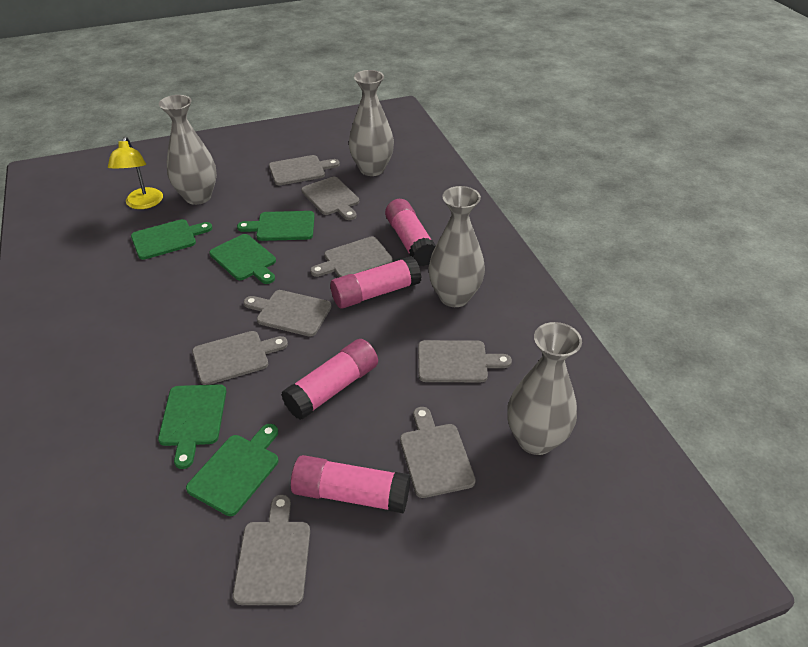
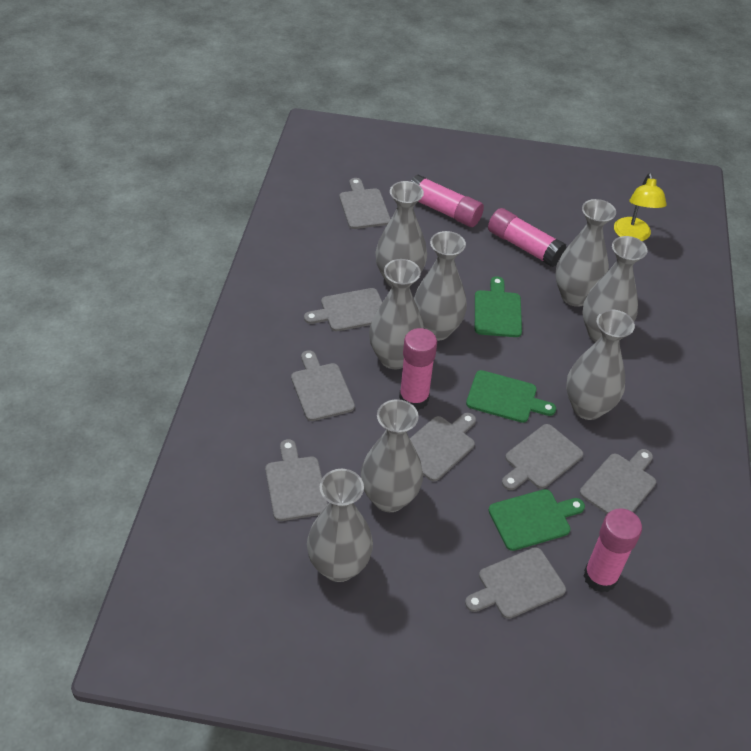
green cutting board: 5 -> 3
grey vase: 4 -> 8

